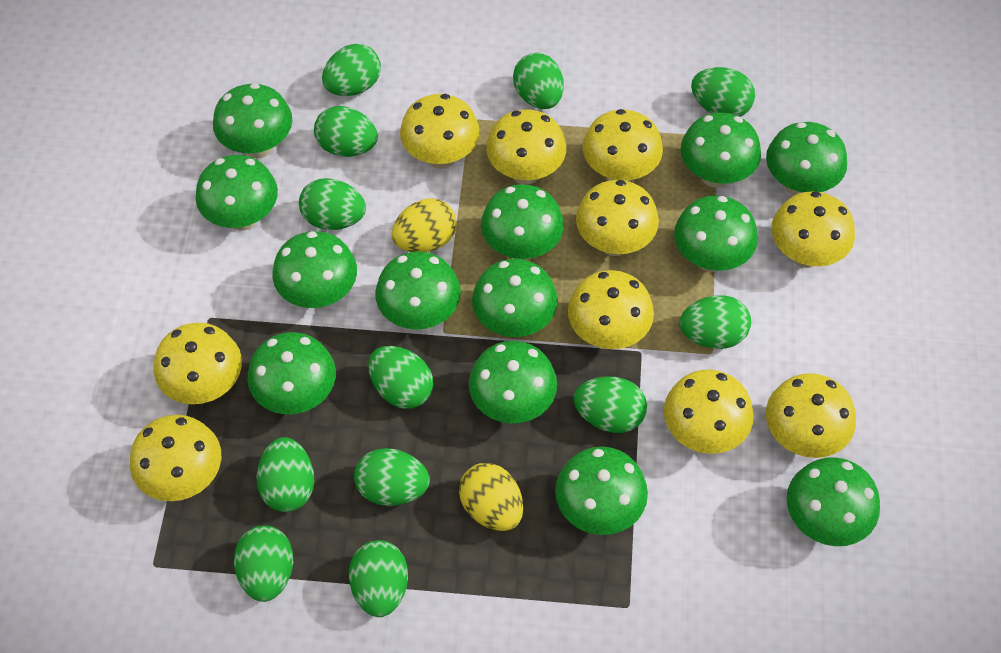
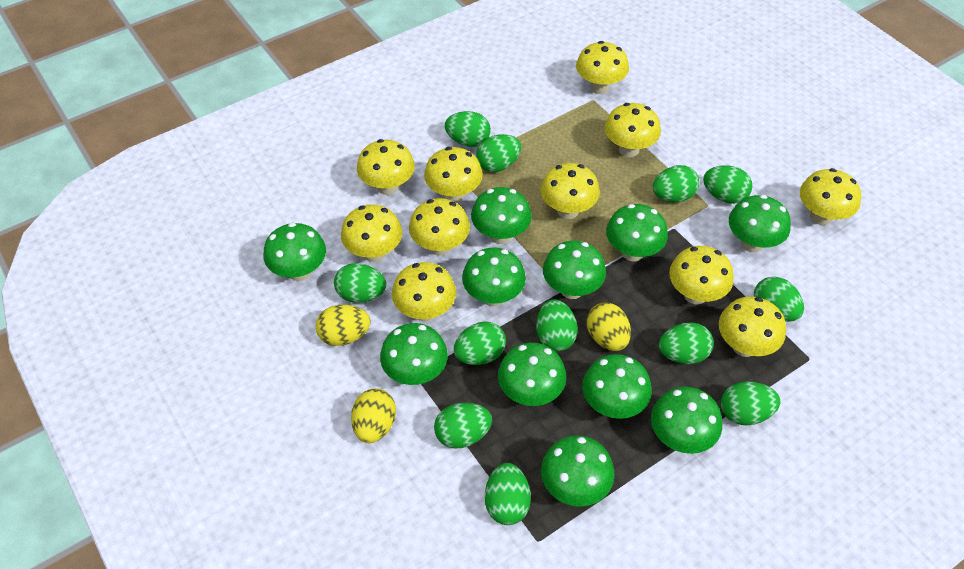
green mushroom: 13 -> 11
yellow egg: 2 -> 3
yellow mushroom: 10 -> 11

